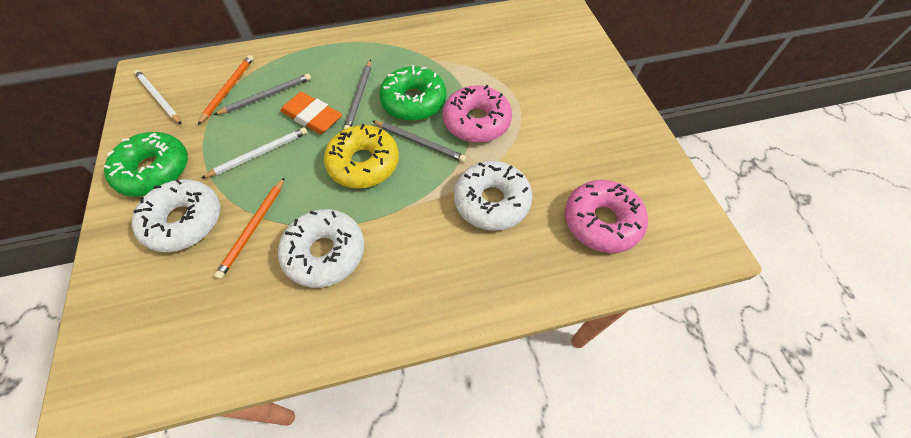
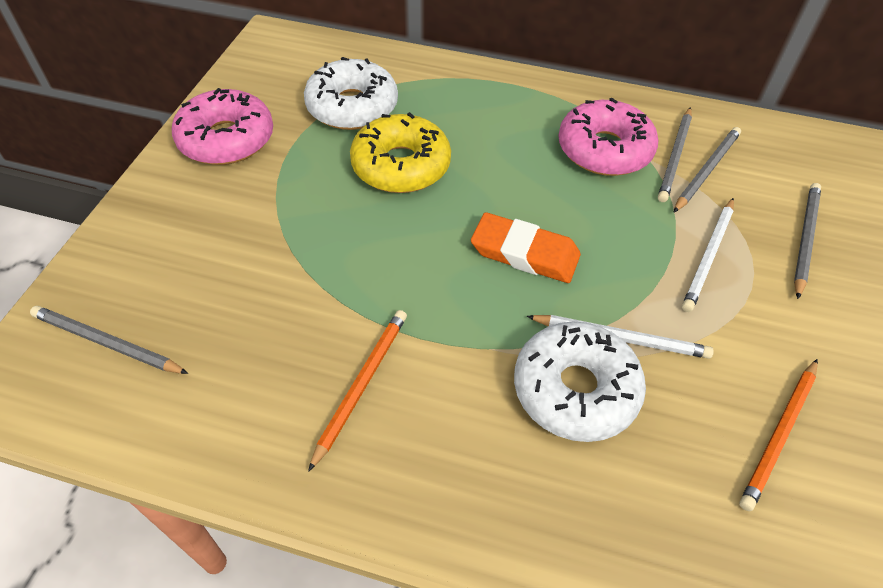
green donut: 2 -> 0
grey pencil: 3 -> 4
white donut: 3 -> 2

